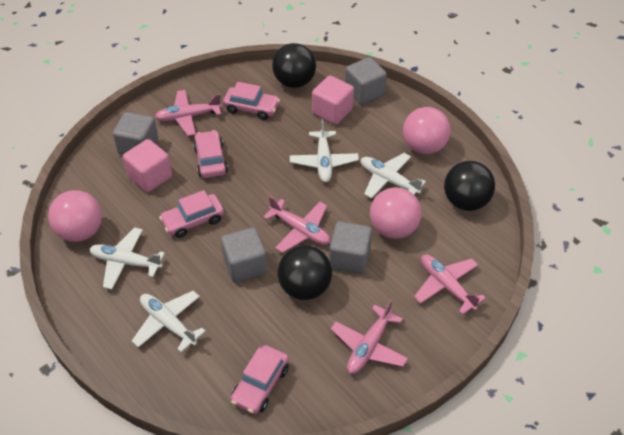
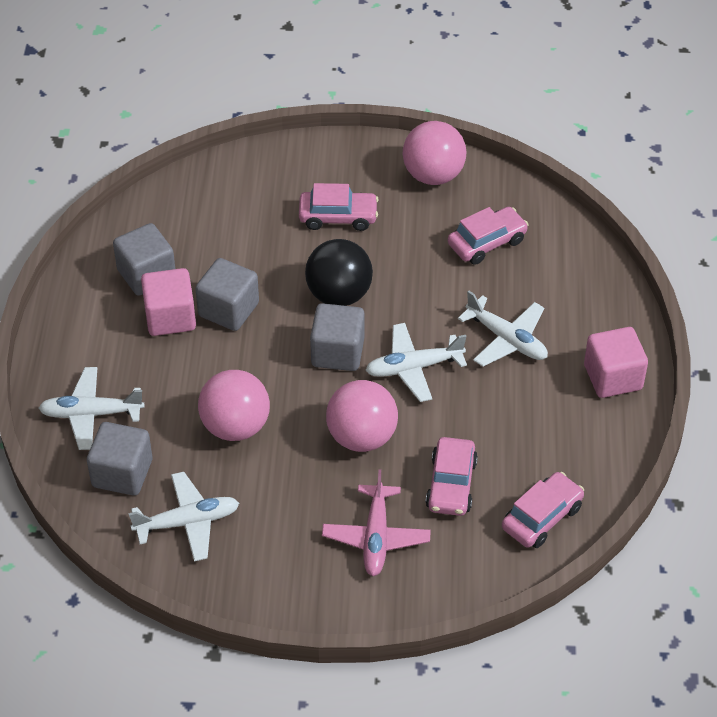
black ball: 3 -> 1
pink plane: 4 -> 1

